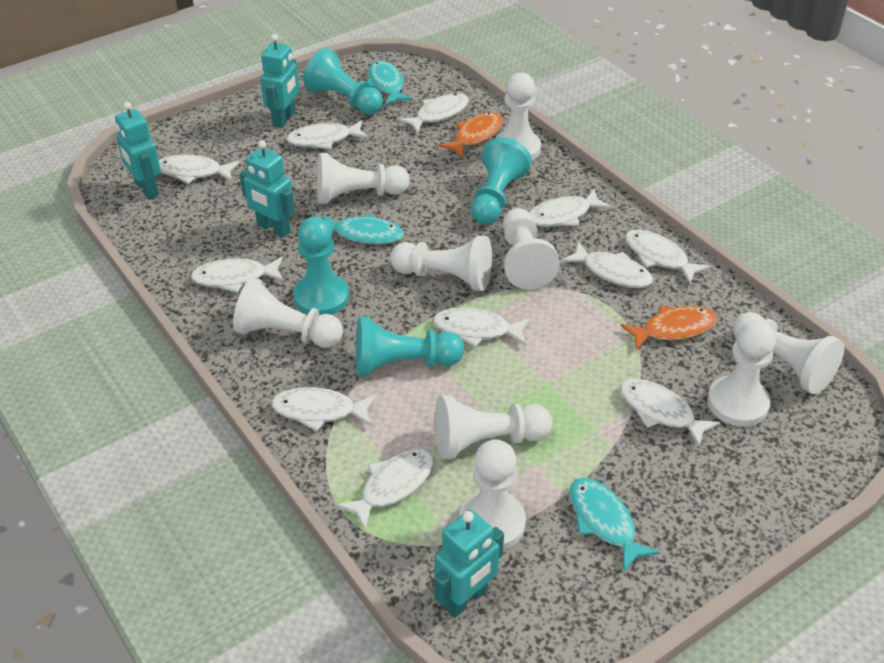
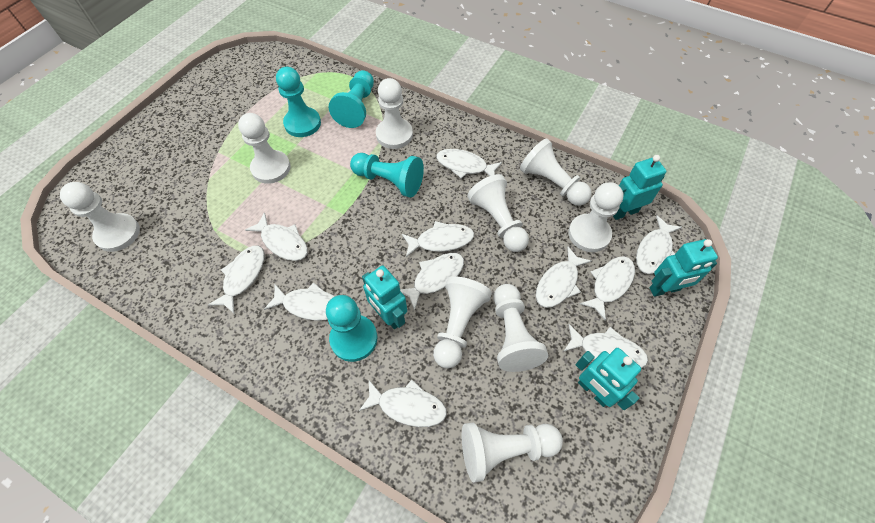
orange fish: 2 -> 0
turquoise fish: 3 -> 0

